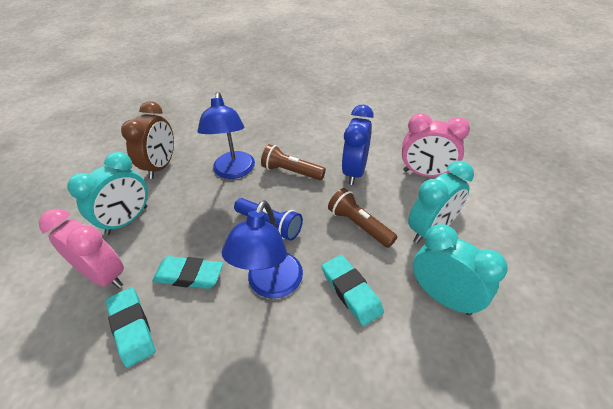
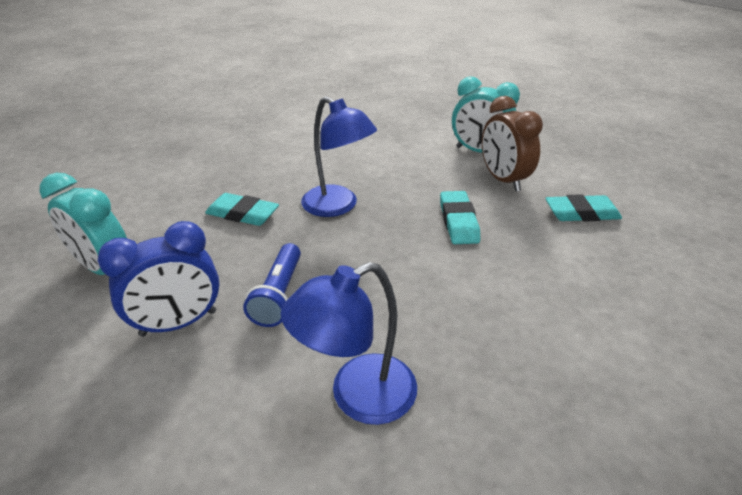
brown flashlight: 2 -> 0
pink clock: 2 -> 0
turquoise clock: 3 -> 2

